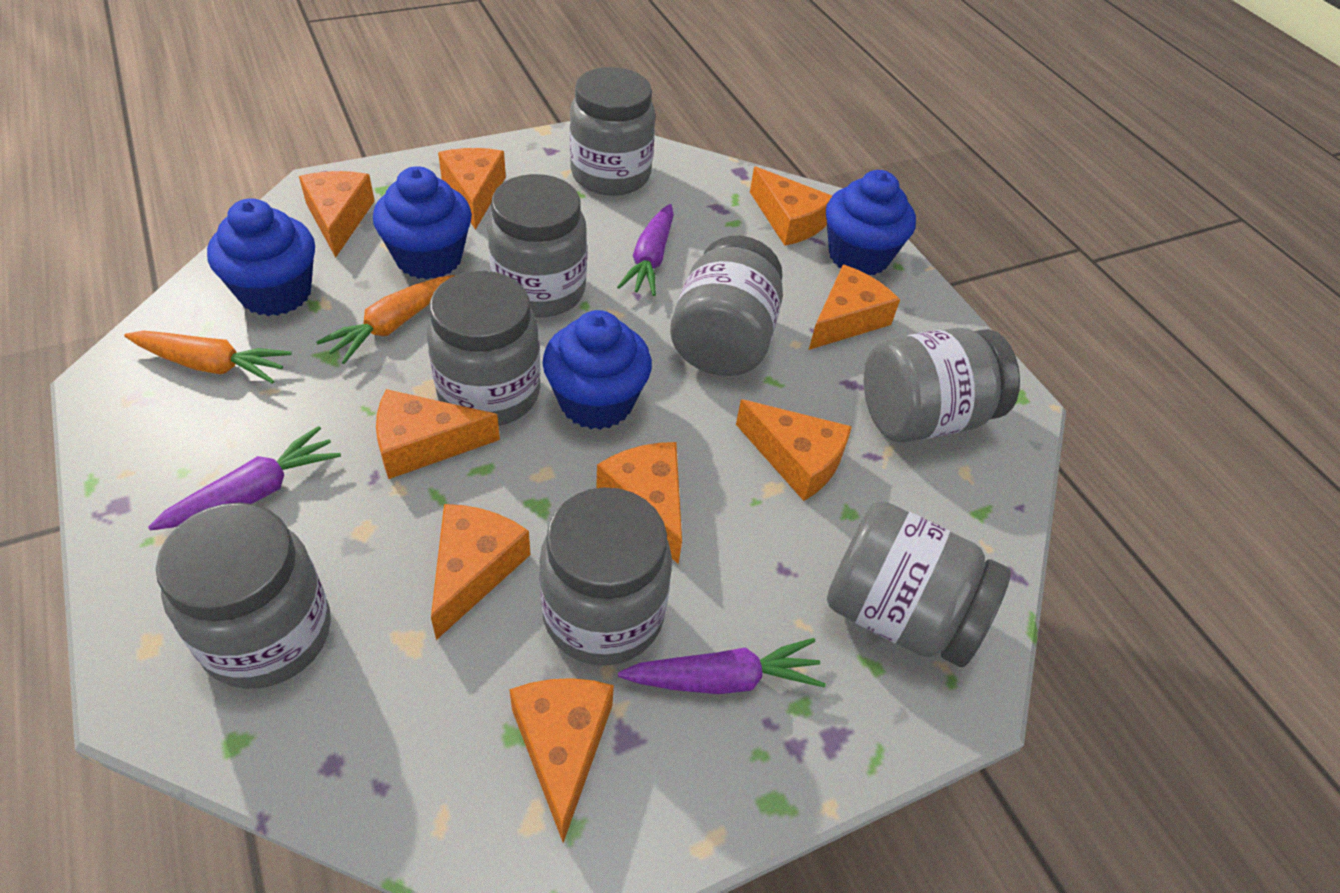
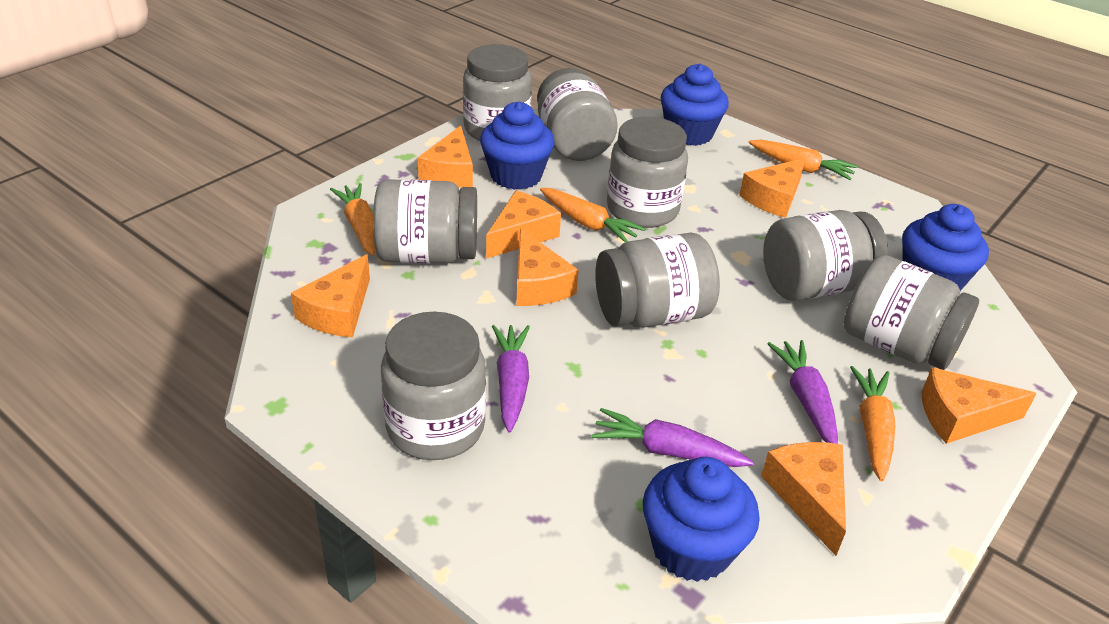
orange carrot: 2 -> 4
orange cheese: 9 -> 7

